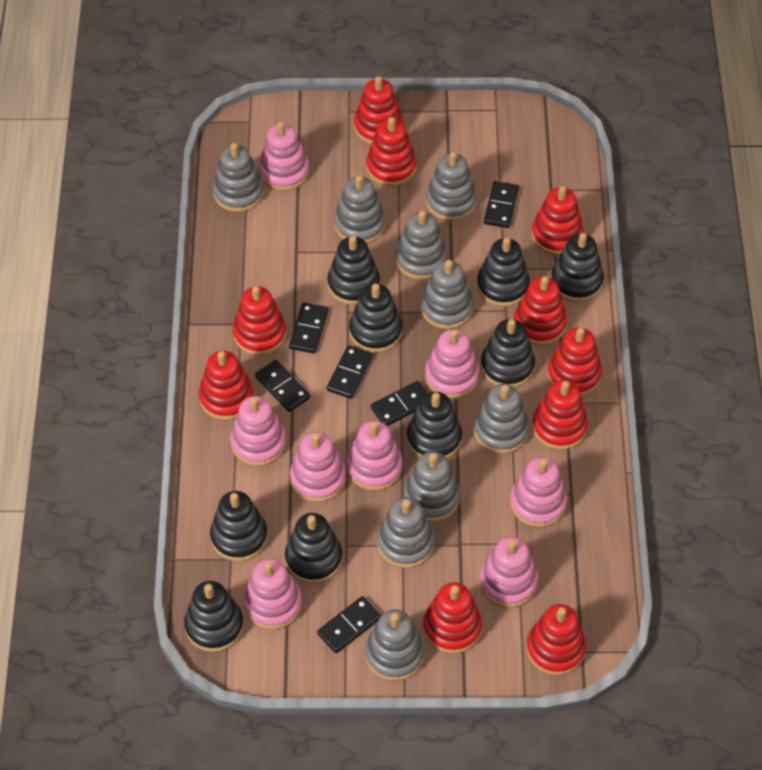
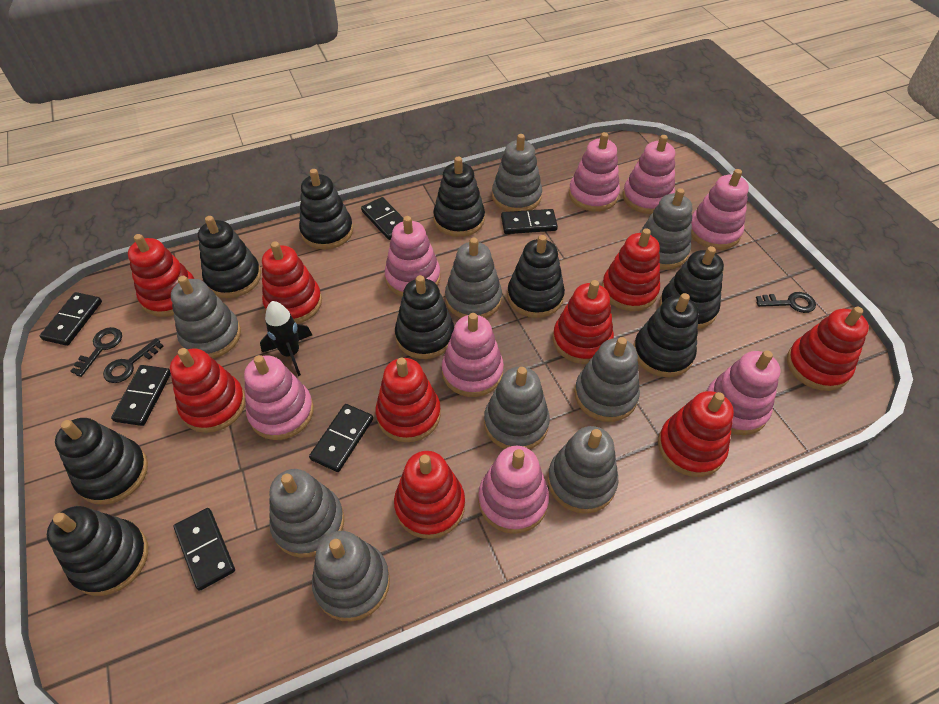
black key: 0 -> 3
black rocket: 0 -> 1
red stacking toy: 10 -> 9

